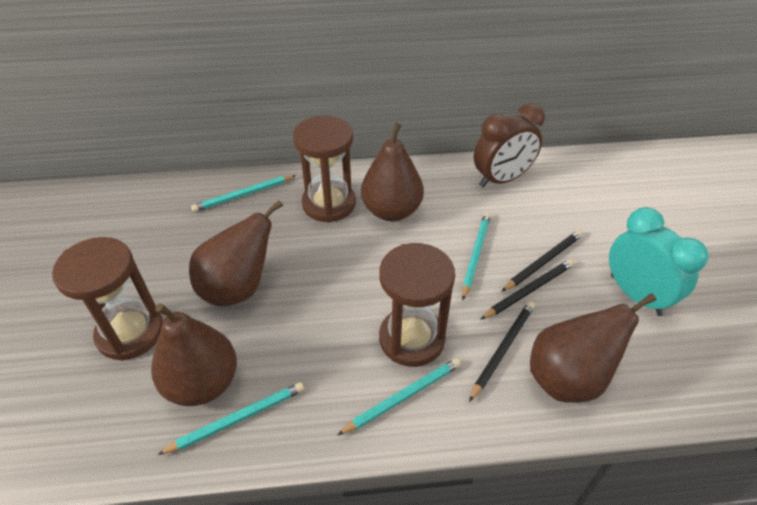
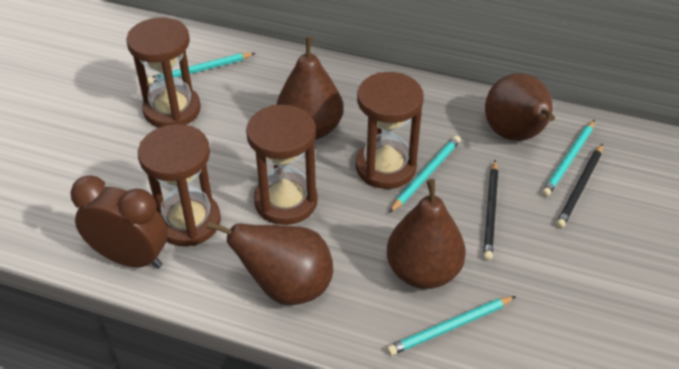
black pencil: 3 -> 2
brown hourglass: 3 -> 4
turquoise clock: 1 -> 0

